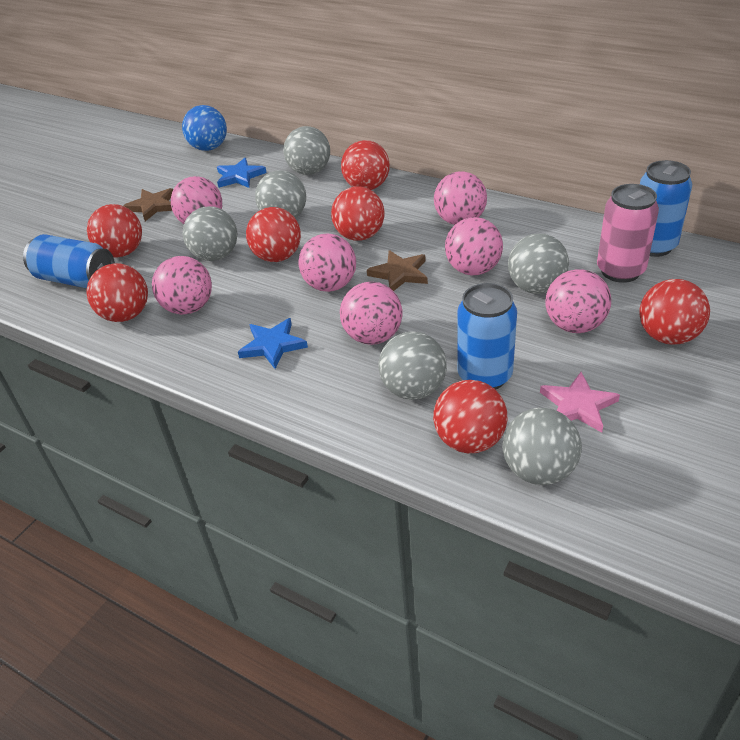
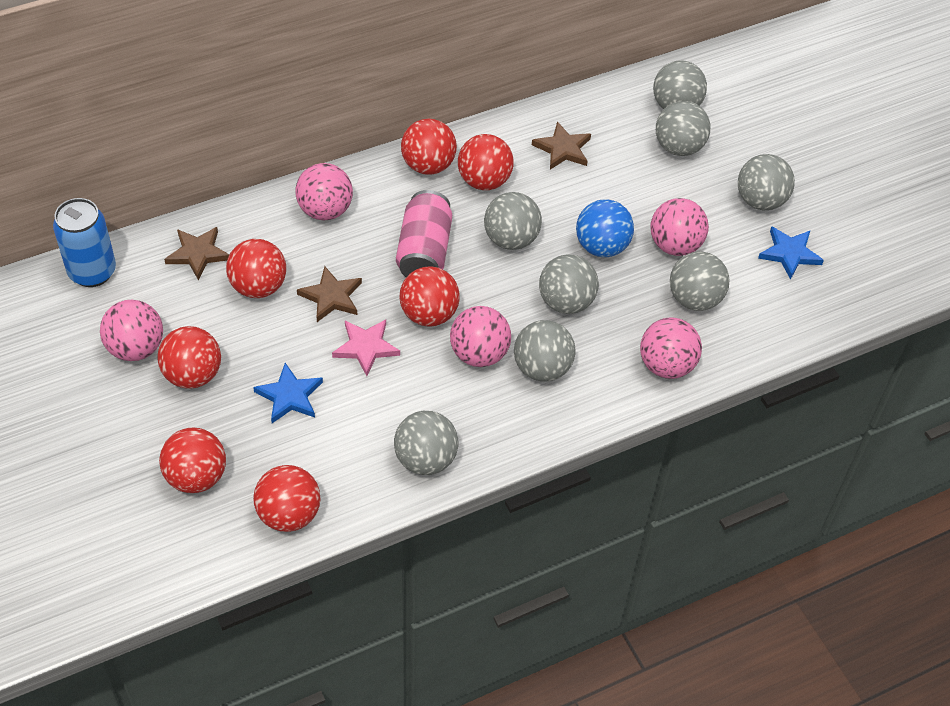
blue can: 3 -> 1
brown star: 2 -> 3
grey ball: 6 -> 8
pink ball: 7 -> 5

